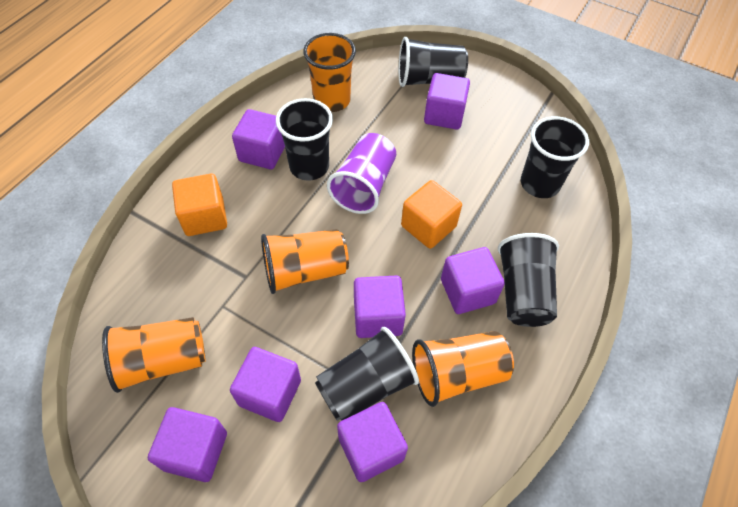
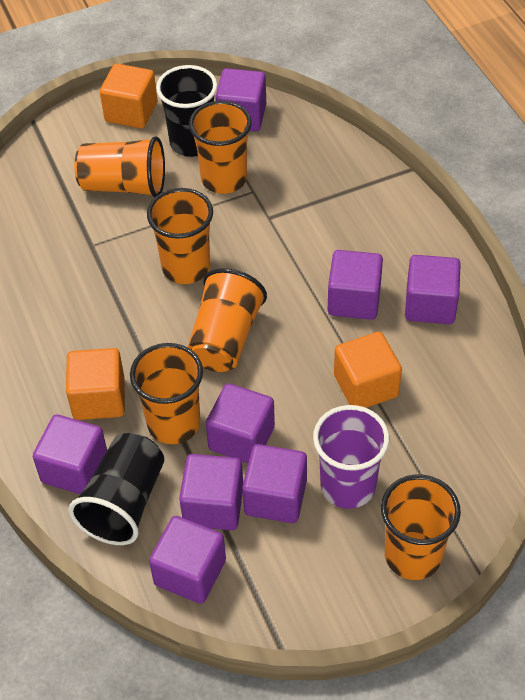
black cup: 5 -> 2
orange cube: 2 -> 3
orange cup: 4 -> 6
purple cube: 7 -> 8

